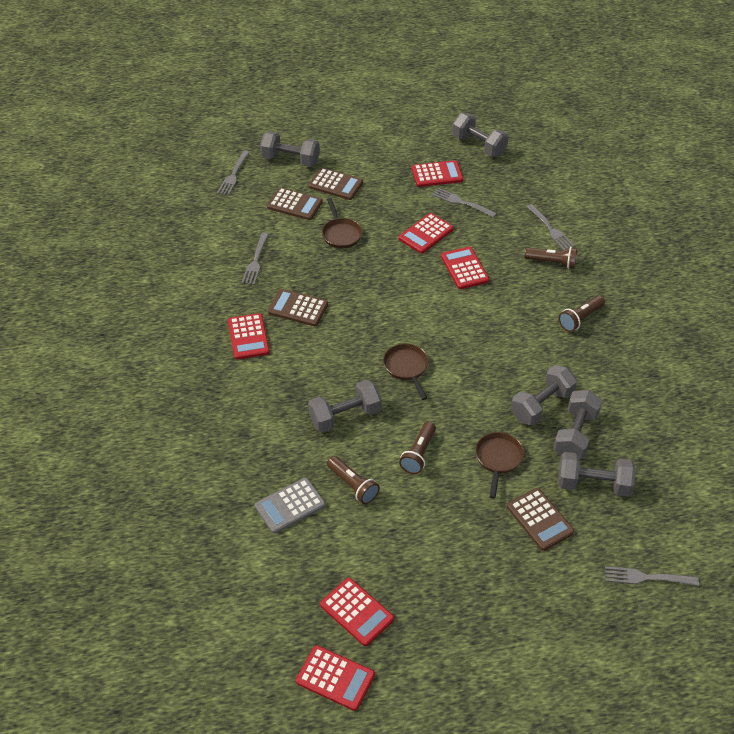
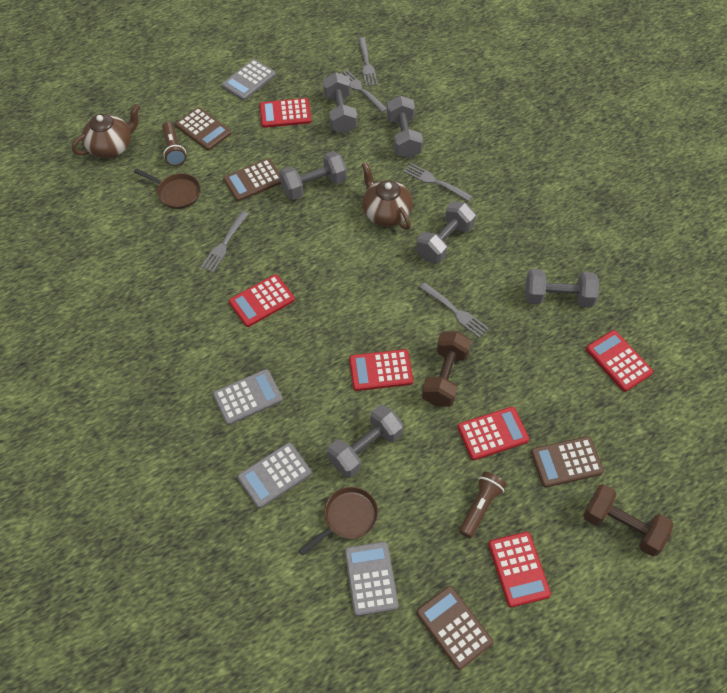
brown dumbbell: 0 -> 2
brown flashlight: 4 -> 2
brown pan: 3 -> 2
brown teapot: 0 -> 2
grey calculator: 1 -> 4

